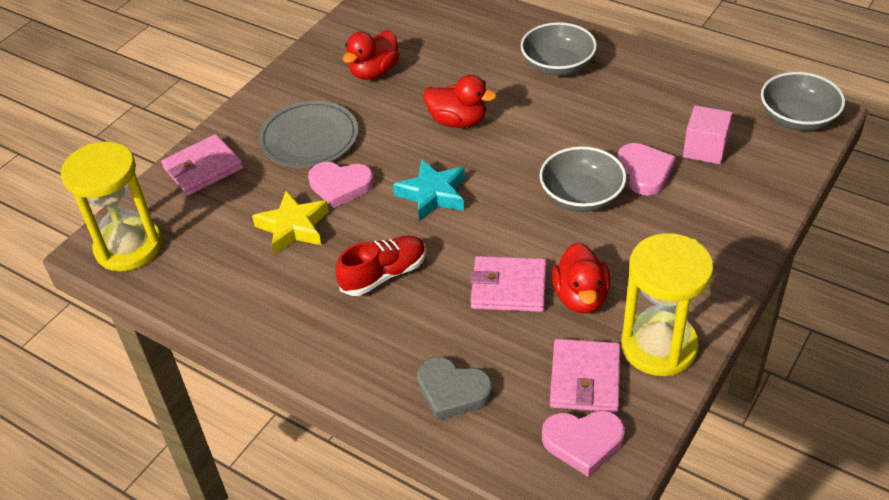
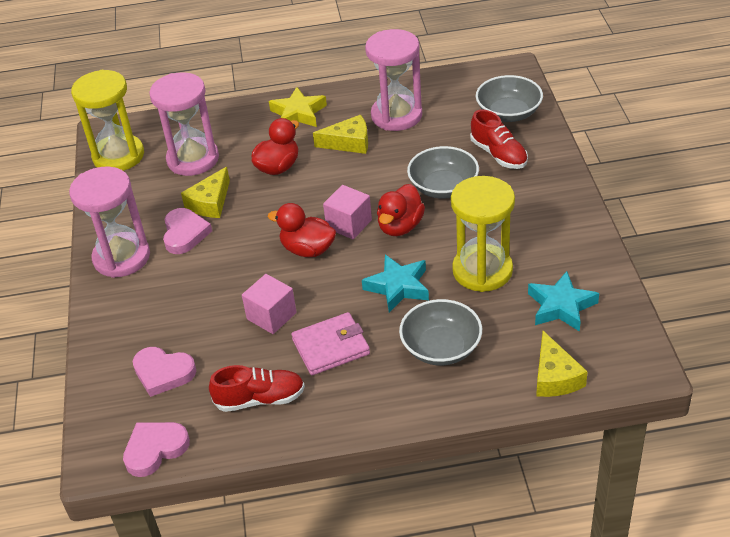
grey heart: 1 -> 0
grey plate: 1 -> 0
pink cube: 1 -> 2
pink hourglass: 0 -> 3
pink wallet: 3 -> 1
red shoe: 1 -> 2
turquoise star: 1 -> 2
yellow cheese: 0 -> 3

